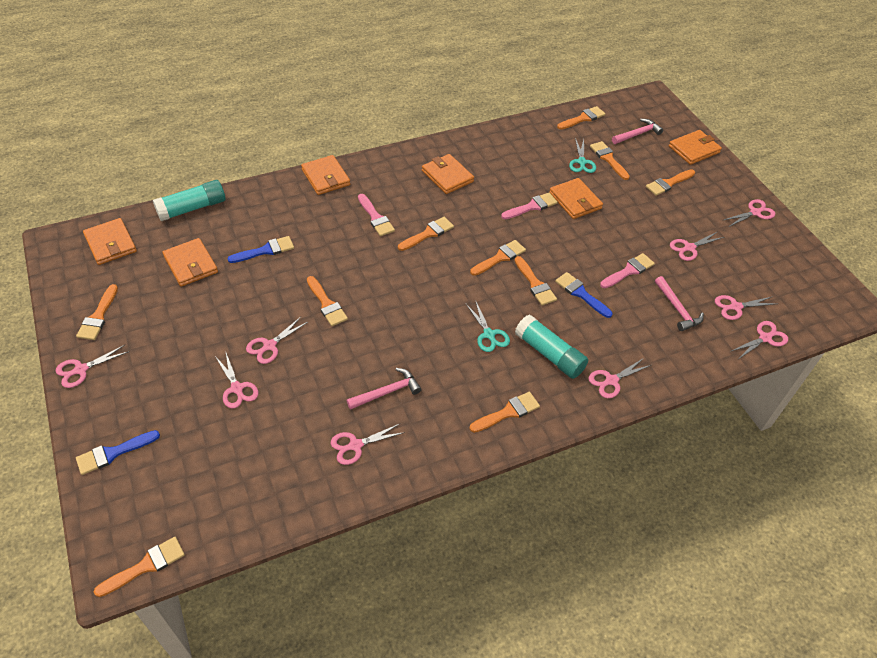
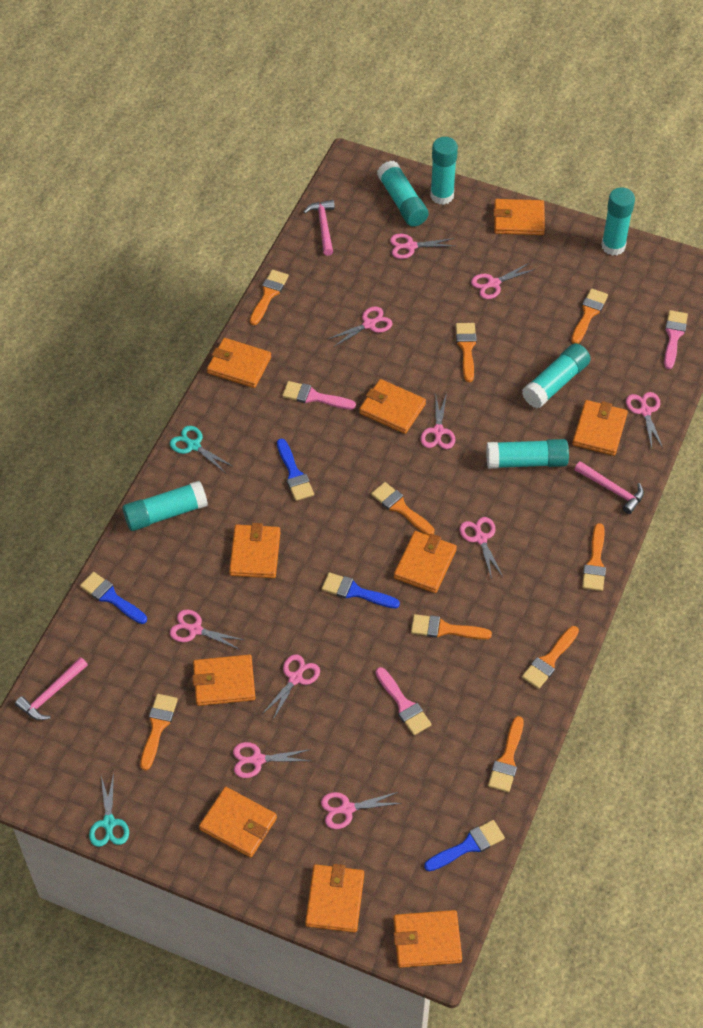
blue brush: 3 -> 4
orange brush: 10 -> 9
orange wallet: 6 -> 10
pink scissors: 9 -> 10
turquoise glue stick: 2 -> 6

